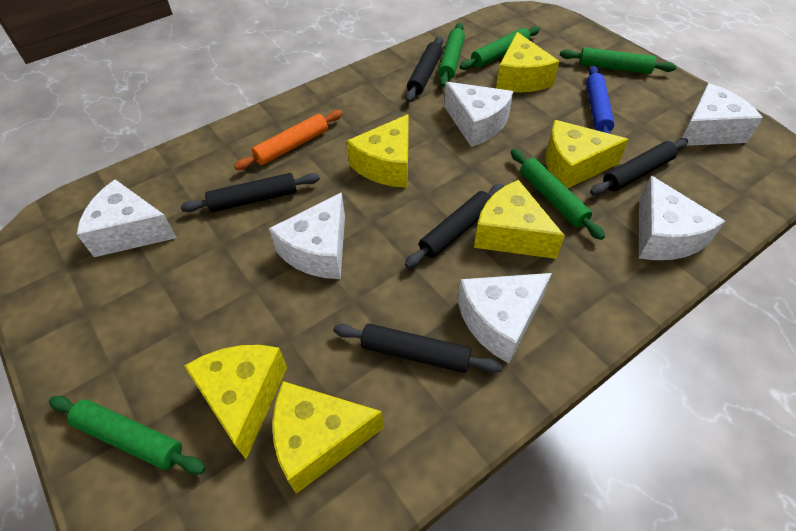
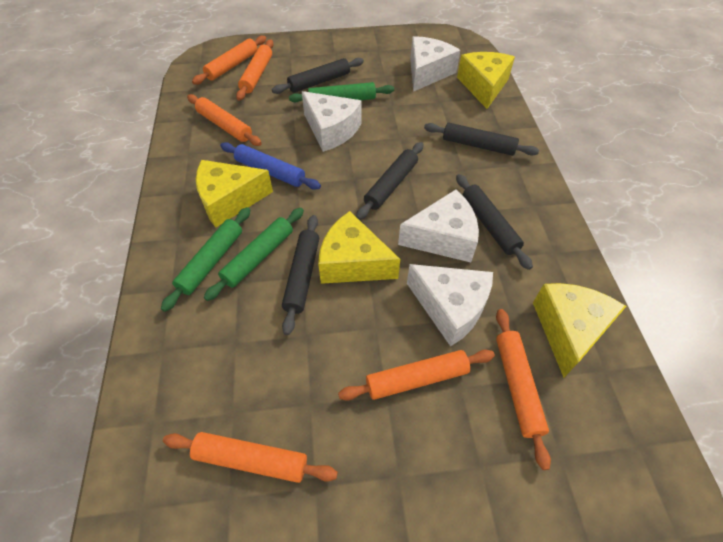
green rolling pin: 5 -> 3
orange rolling pin: 1 -> 6
white cheese: 6 -> 4
yellow cheese: 6 -> 4

